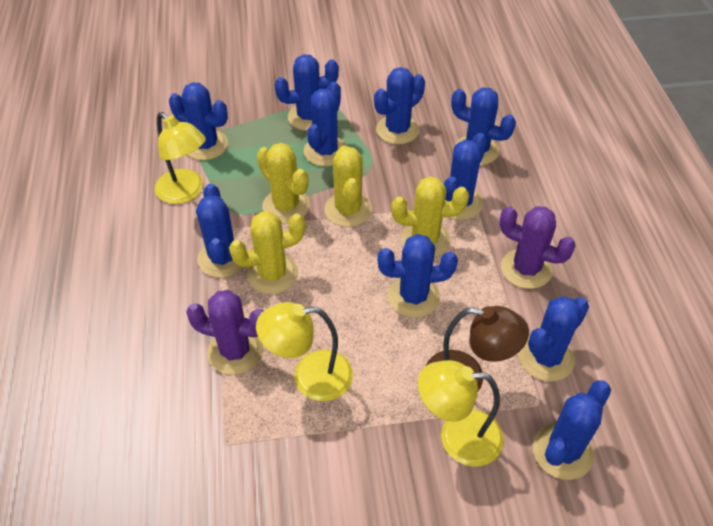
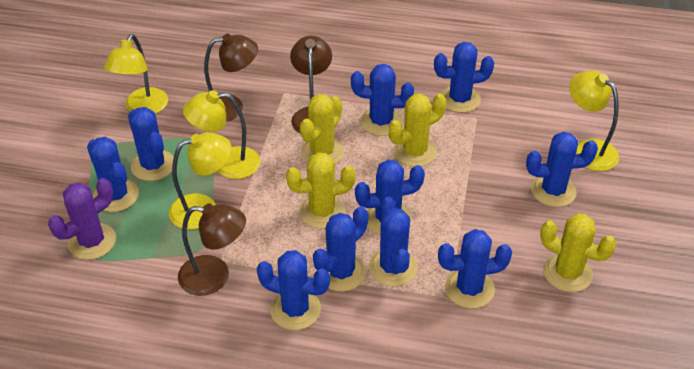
brown lamp: 1 -> 3
purple cactus: 2 -> 1
yellow lamp: 3 -> 4

